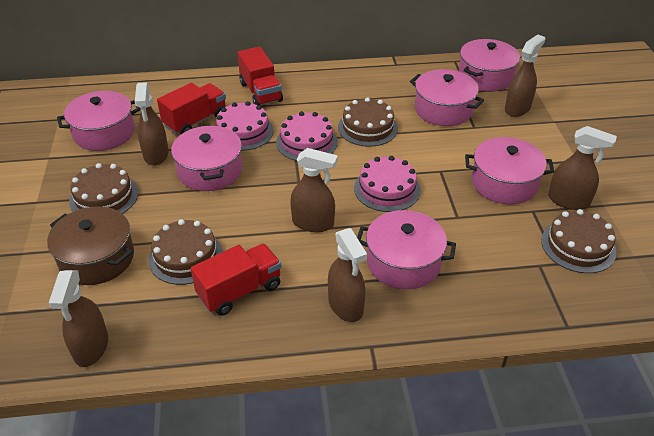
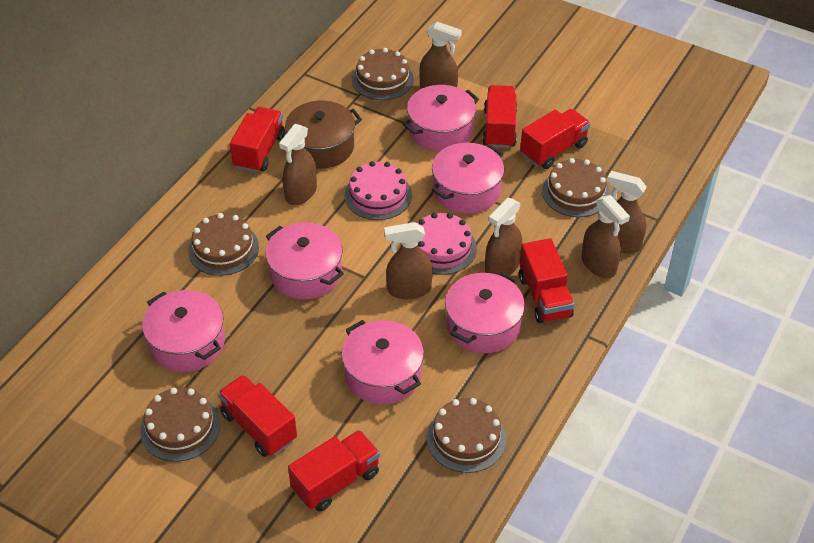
brown cake: 4 -> 5
pink cake: 3 -> 2
red truck: 3 -> 6

